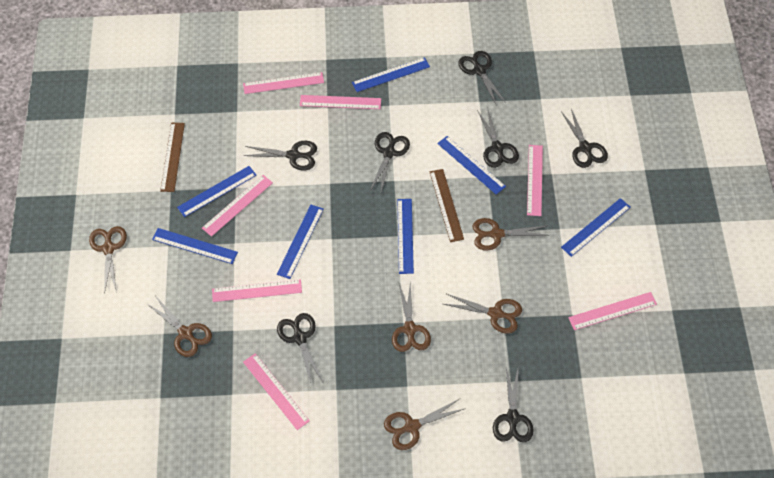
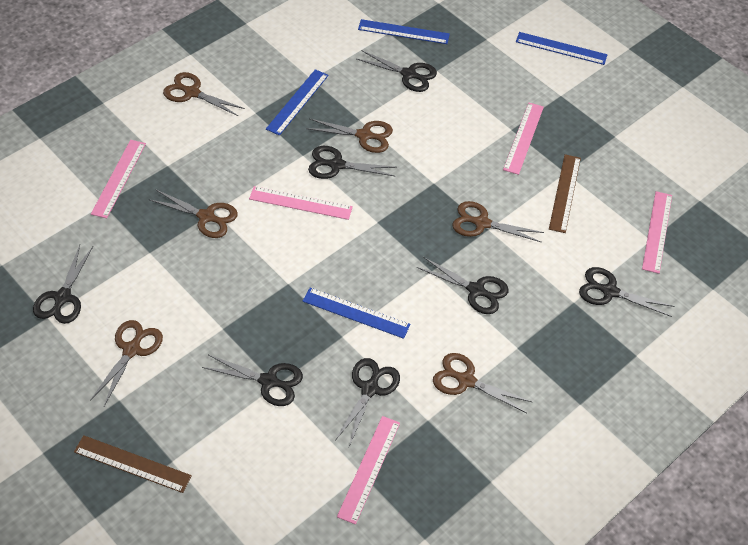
blue ruler: 7 -> 4
pink ruler: 7 -> 5

